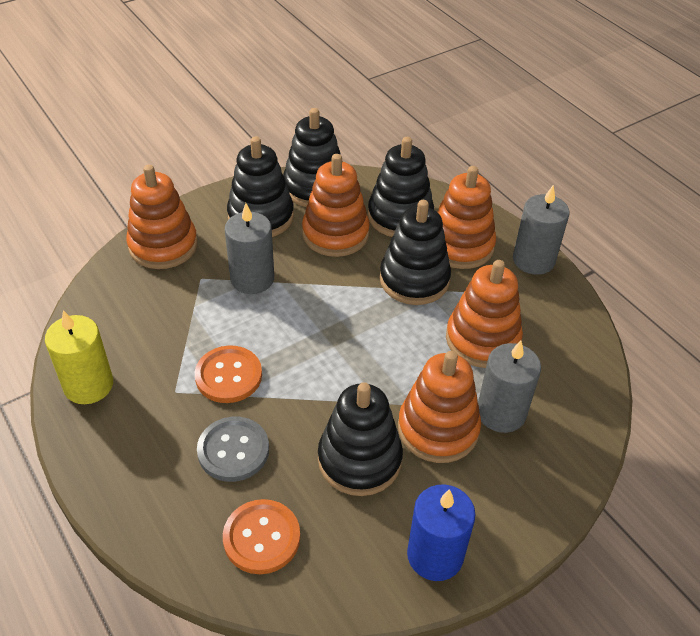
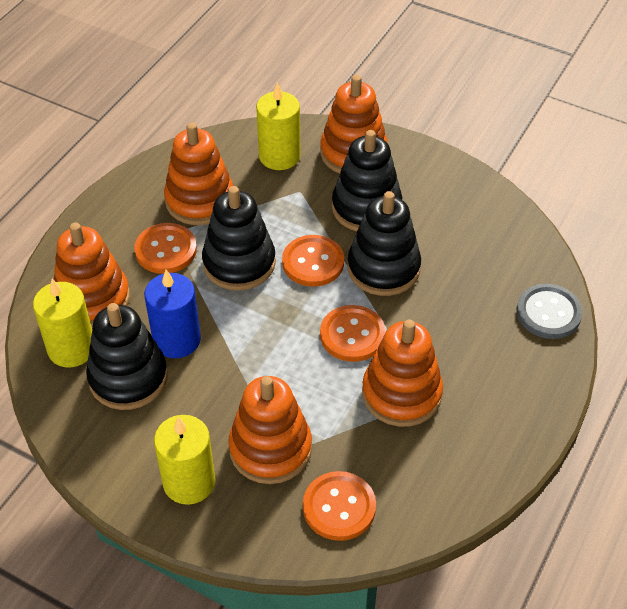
black stacking toy: 5 -> 4
grey candle: 3 -> 0
orange button: 2 -> 4
yellow candle: 1 -> 3

